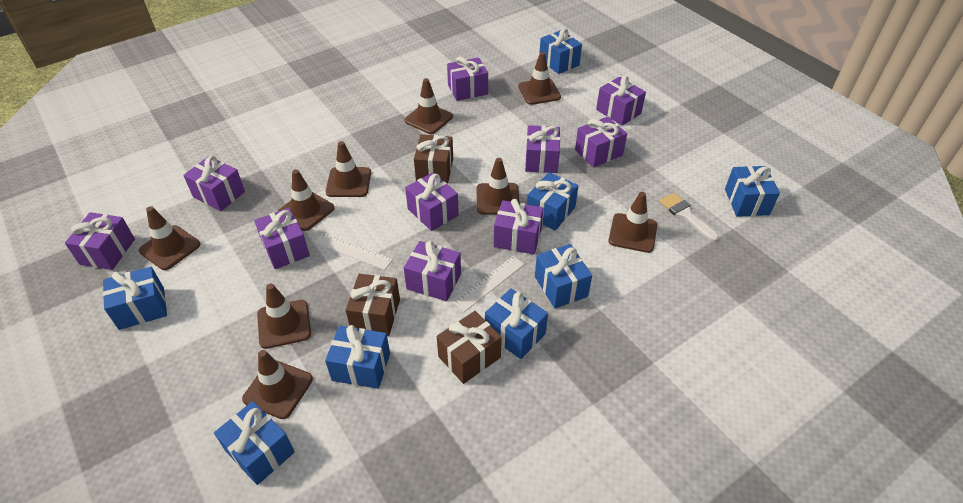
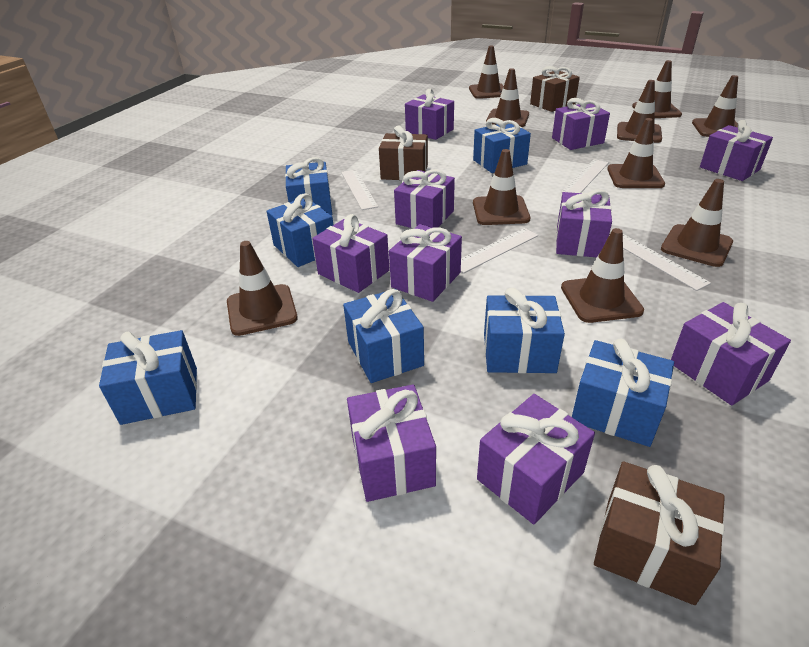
blue gift: 8 -> 7
brown traffic cone: 9 -> 10
white brush: 1 -> 0
white ruler: 2 -> 4

